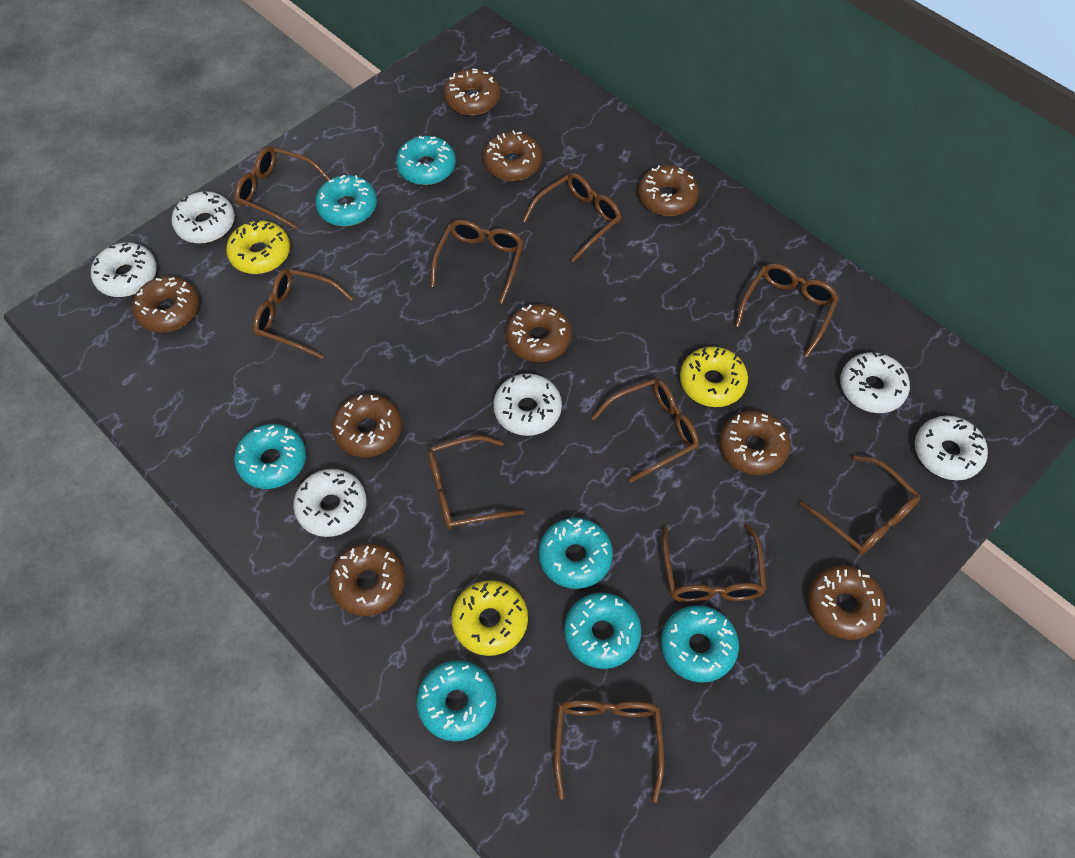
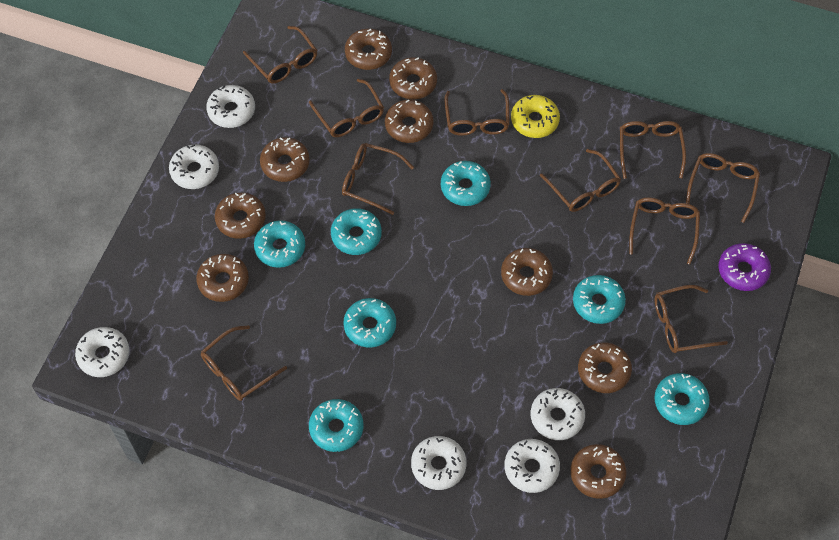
purple donut: 0 -> 1
yellow donut: 3 -> 1

